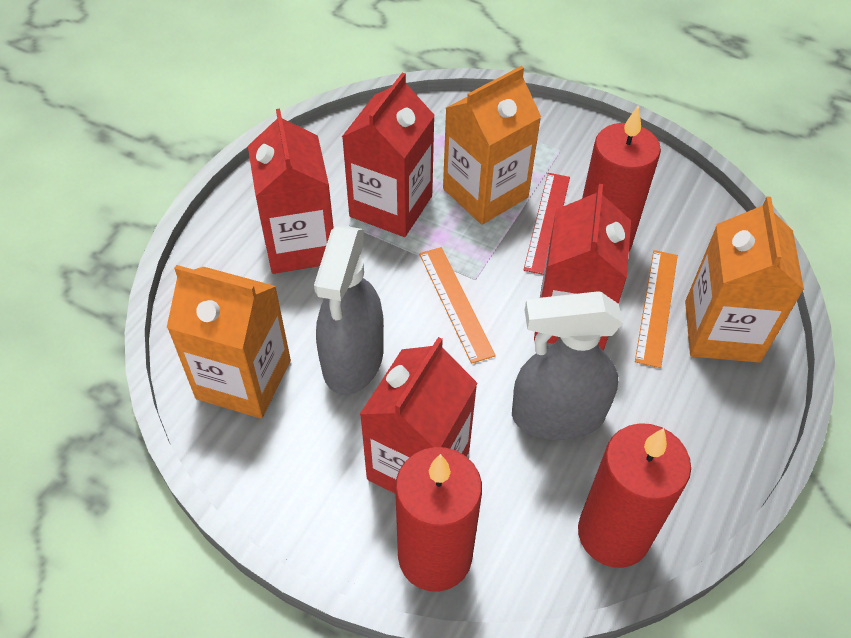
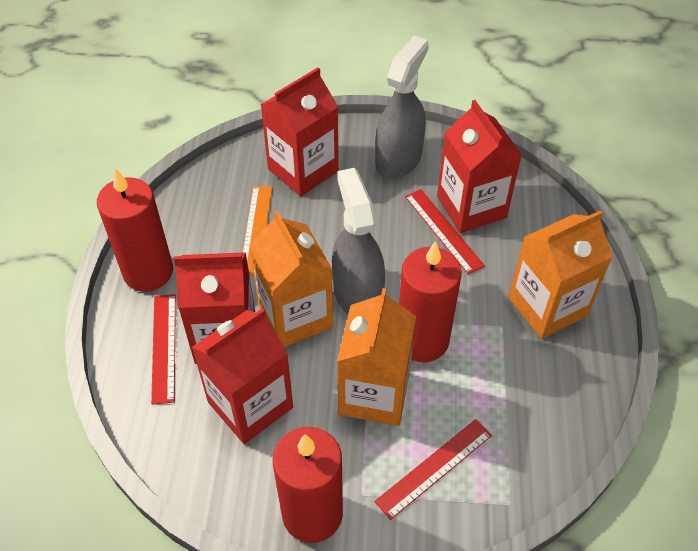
orange ruler: 2 -> 1
red ruler: 1 -> 3

